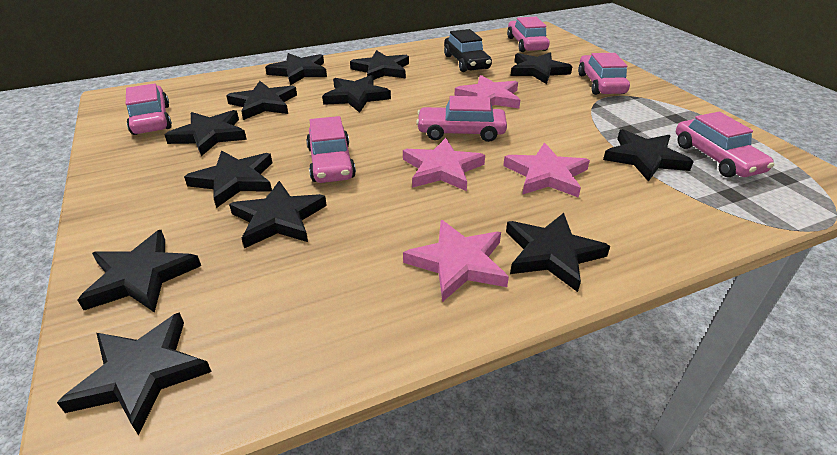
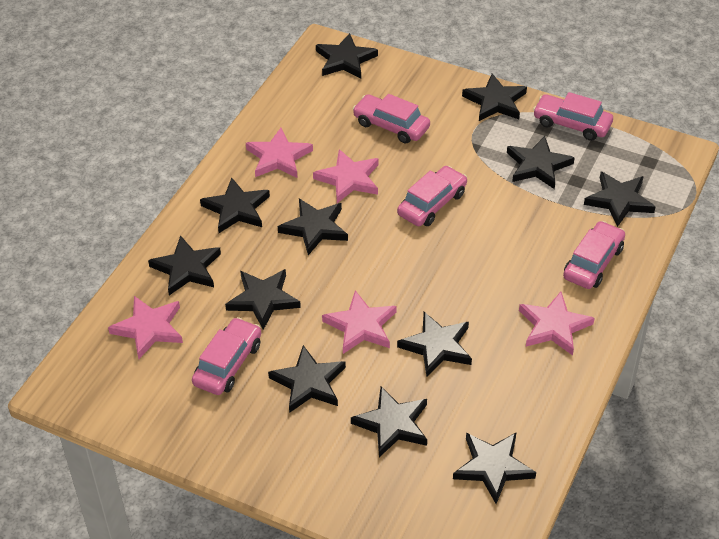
black car: 1 -> 0
pink car: 6 -> 5
pink star: 4 -> 5

